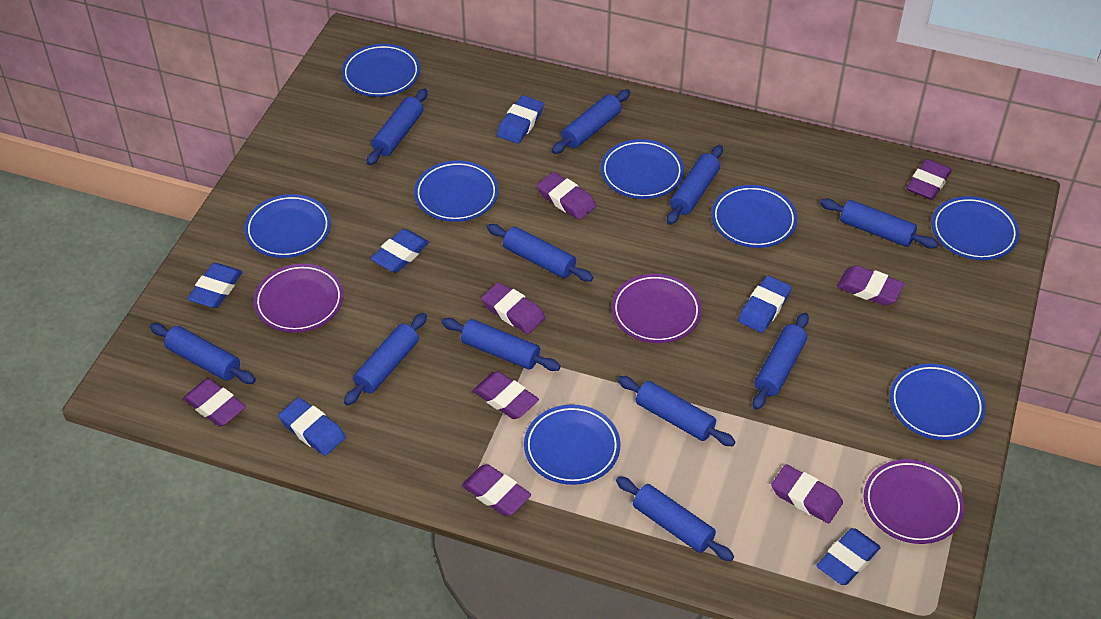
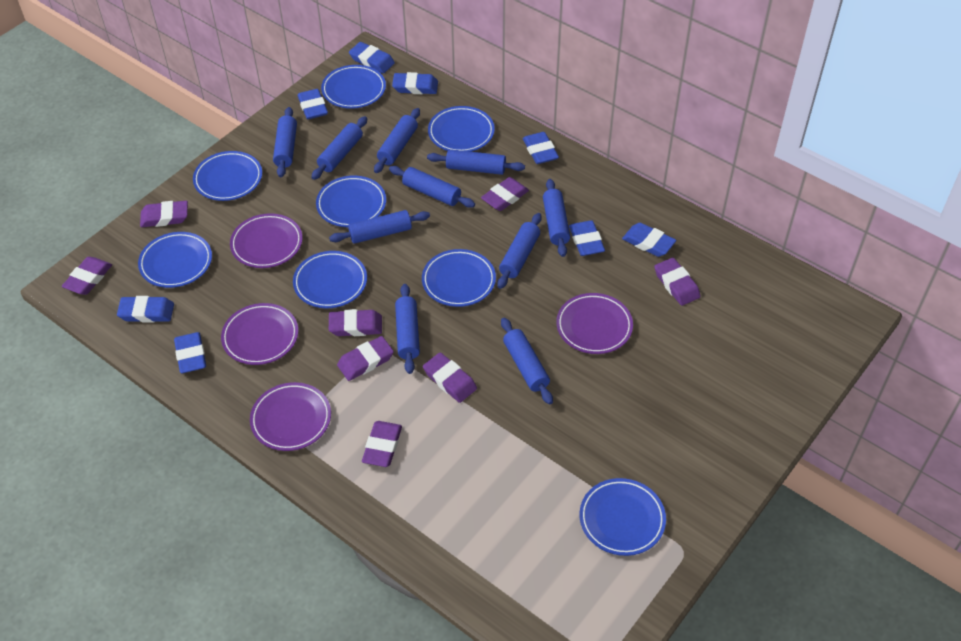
blue eraser: 6 -> 8
blue rolling pin: 11 -> 10
purple plate: 3 -> 4

